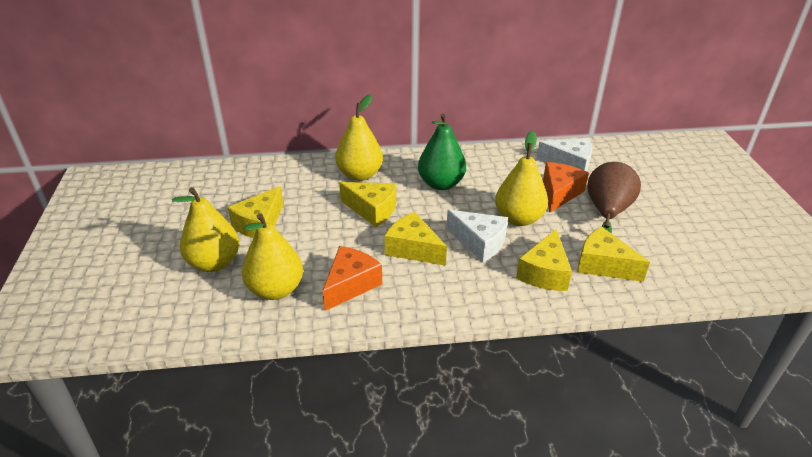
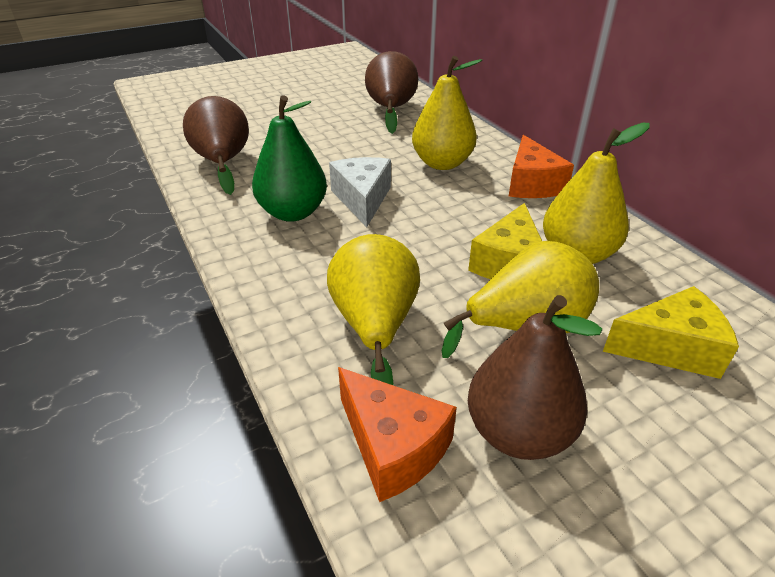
brown pear: 1 -> 3
white cheese: 2 -> 1
yellow cheese: 5 -> 2

